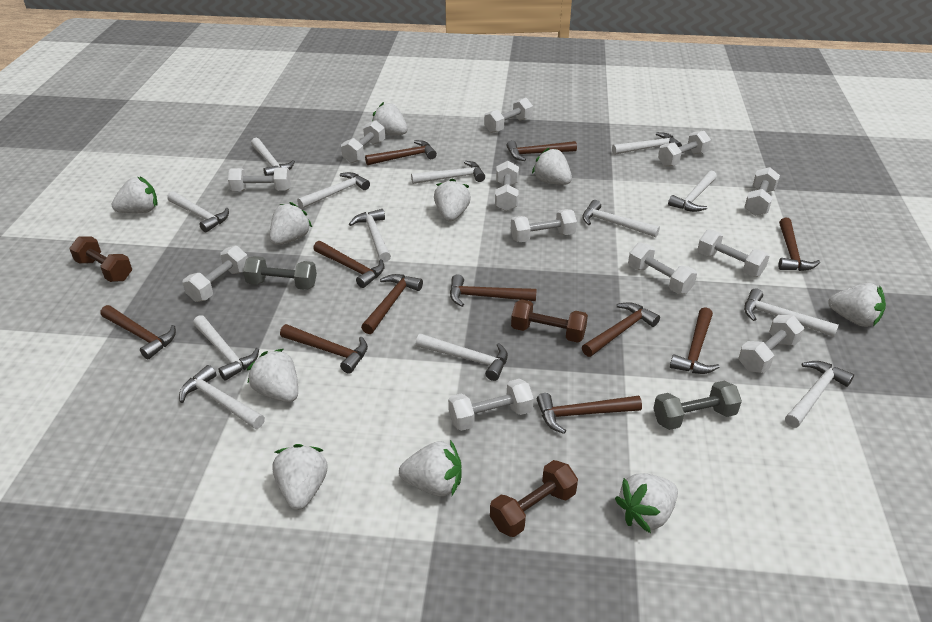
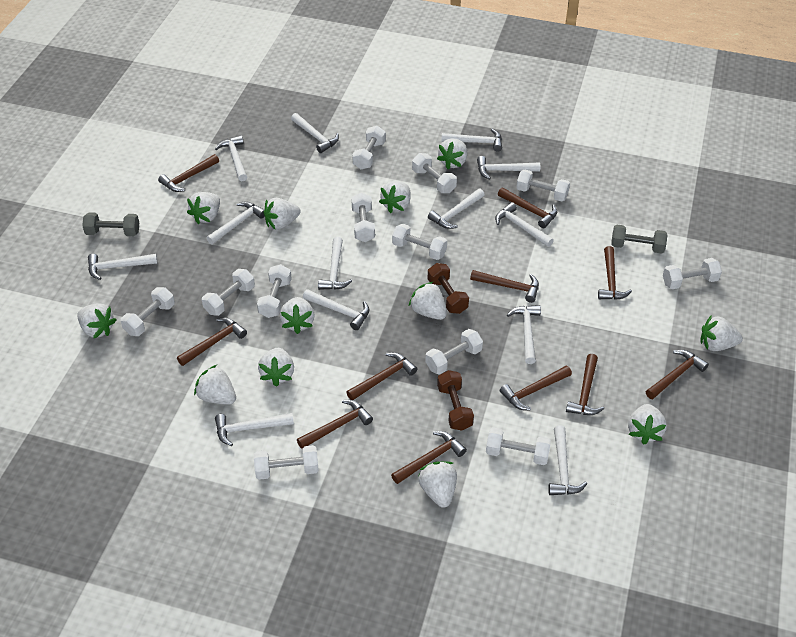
brown dumbbell: 3 -> 2
white strawberry: 10 -> 12

